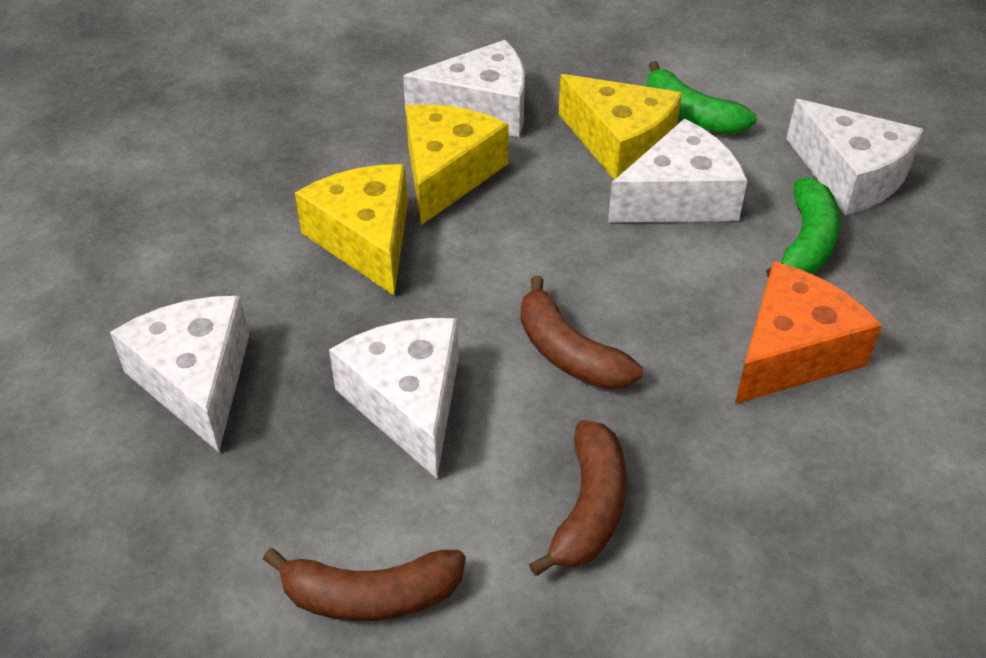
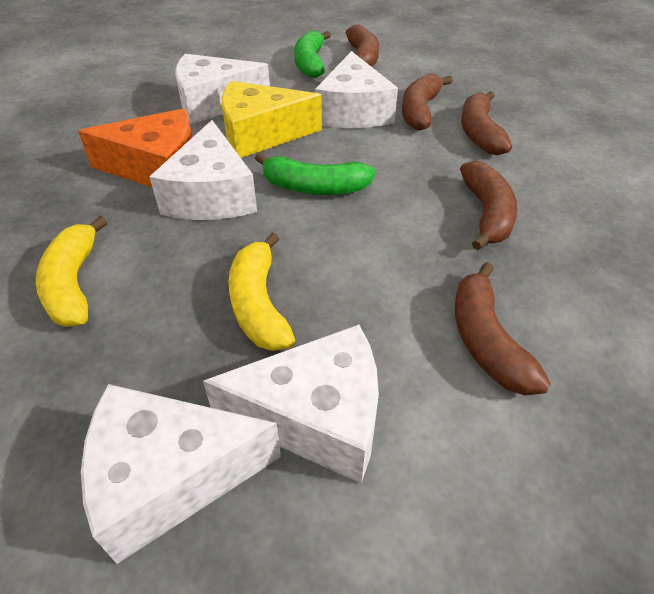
brown banana: 3 -> 5
yellow banana: 0 -> 2
yellow cheese: 3 -> 1

